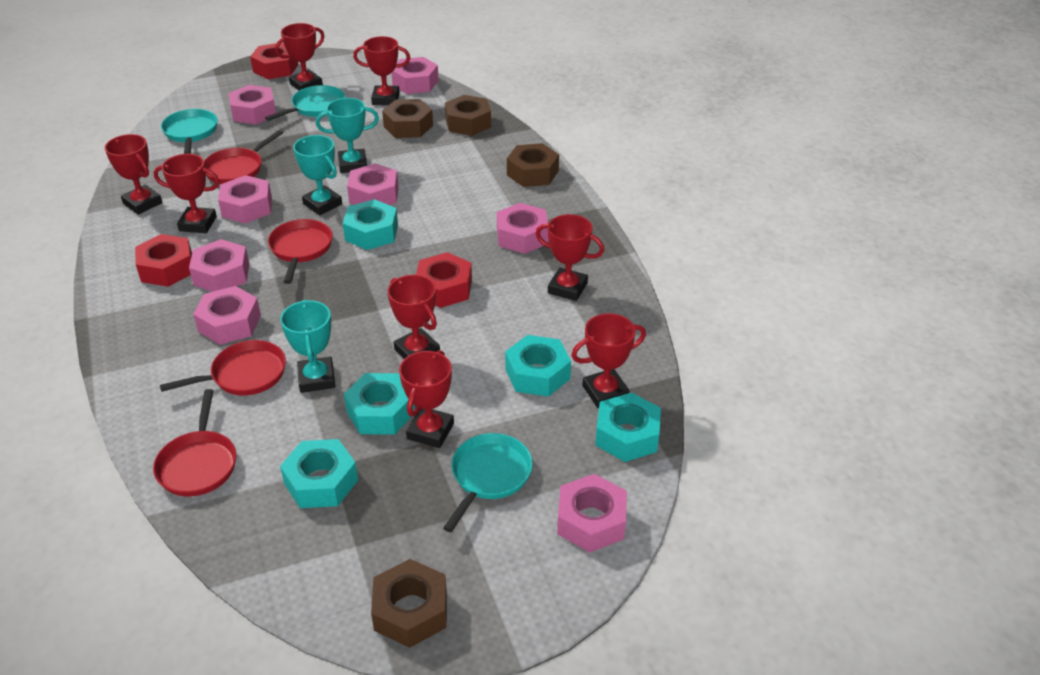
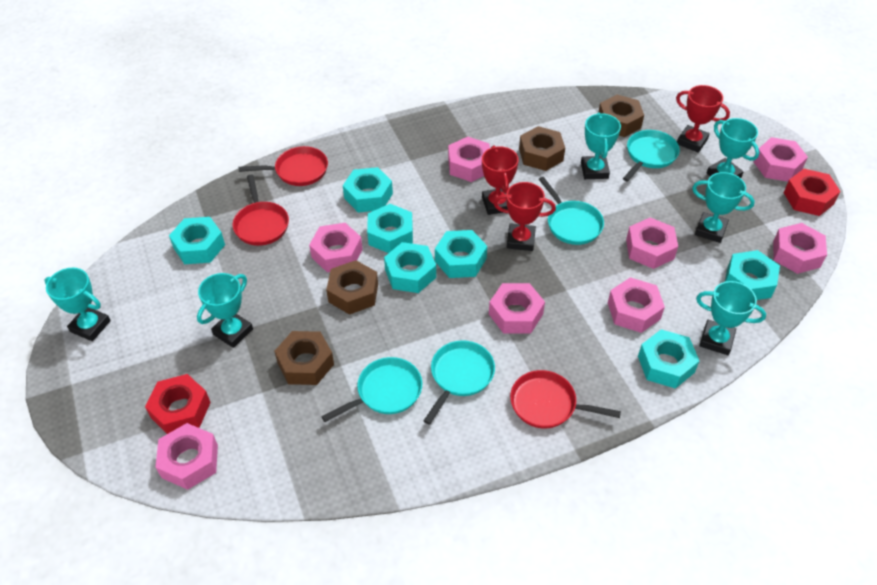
red nut: 3 -> 2
red pan: 4 -> 3
red trophy: 8 -> 3
turquoise nut: 5 -> 7
turquoise pan: 3 -> 4
turquoise trophy: 3 -> 6

